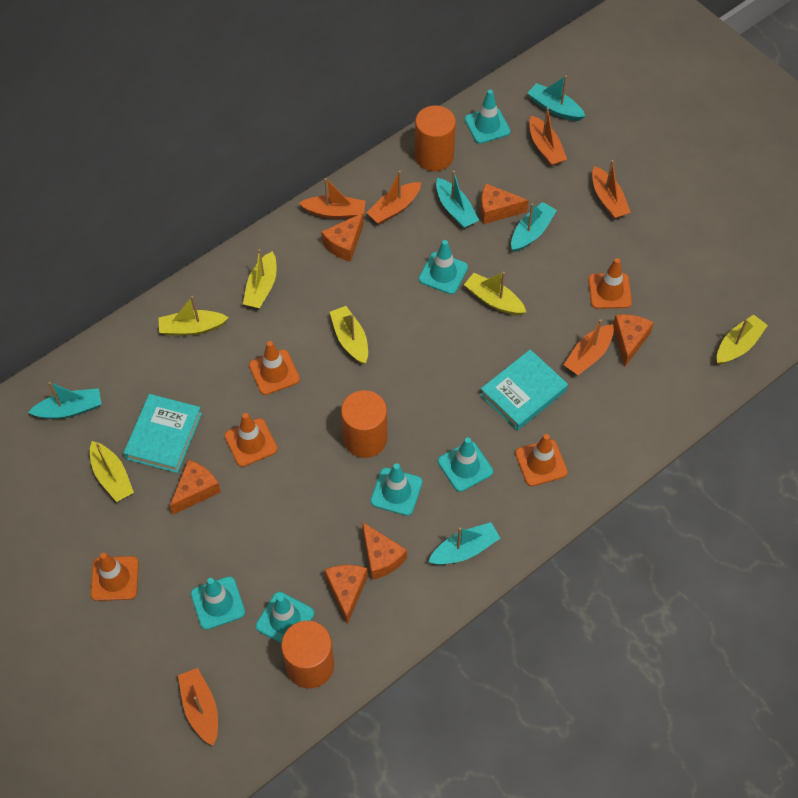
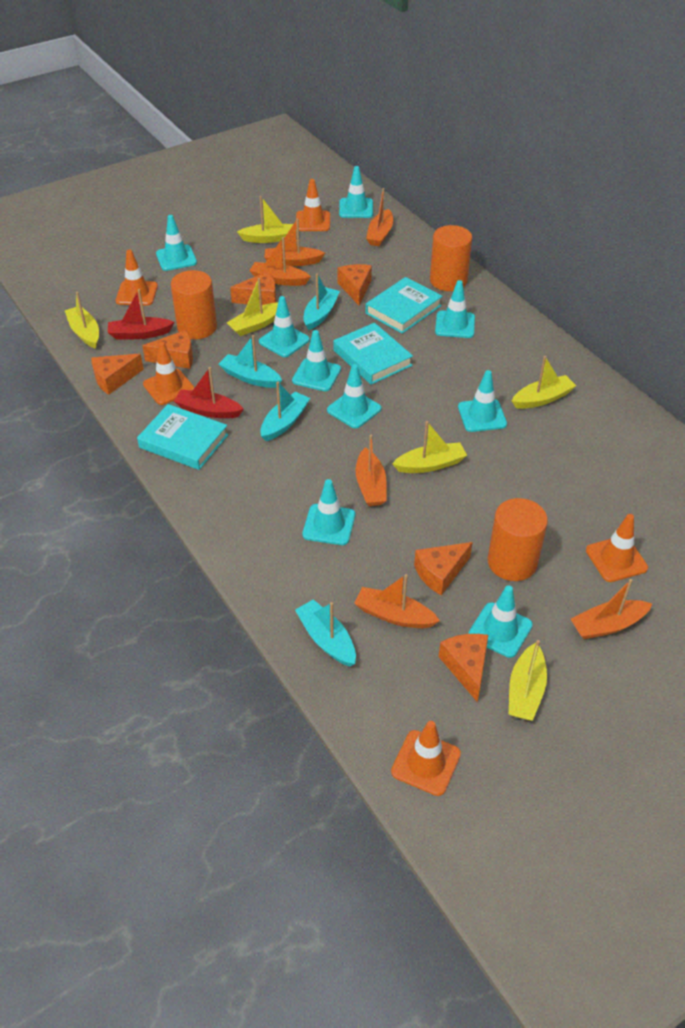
red boat: 0 -> 2
turquoise boat: 5 -> 4
turquoise book: 2 -> 3
turquoise traffic cone: 6 -> 9

